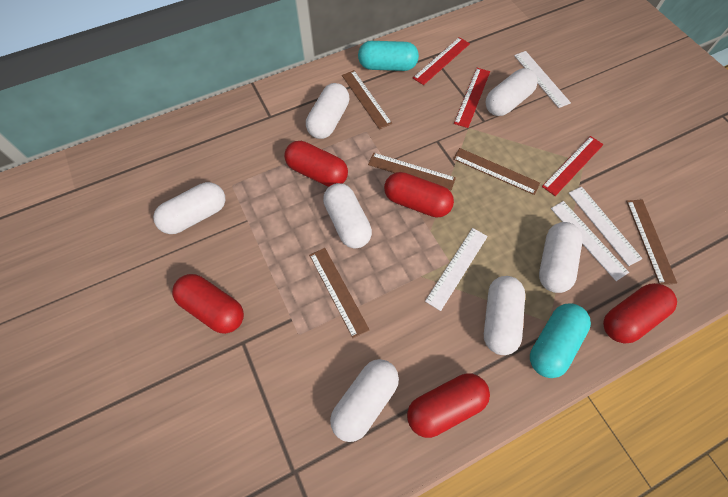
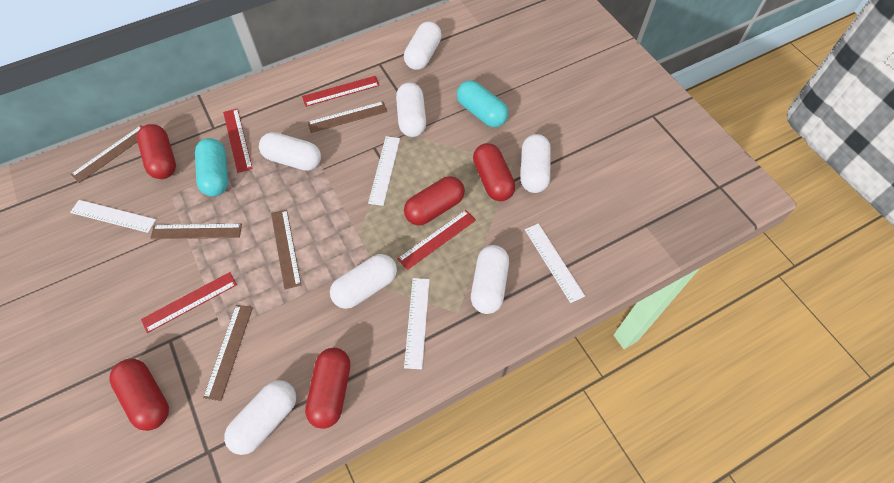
red ruler: 3 -> 4

